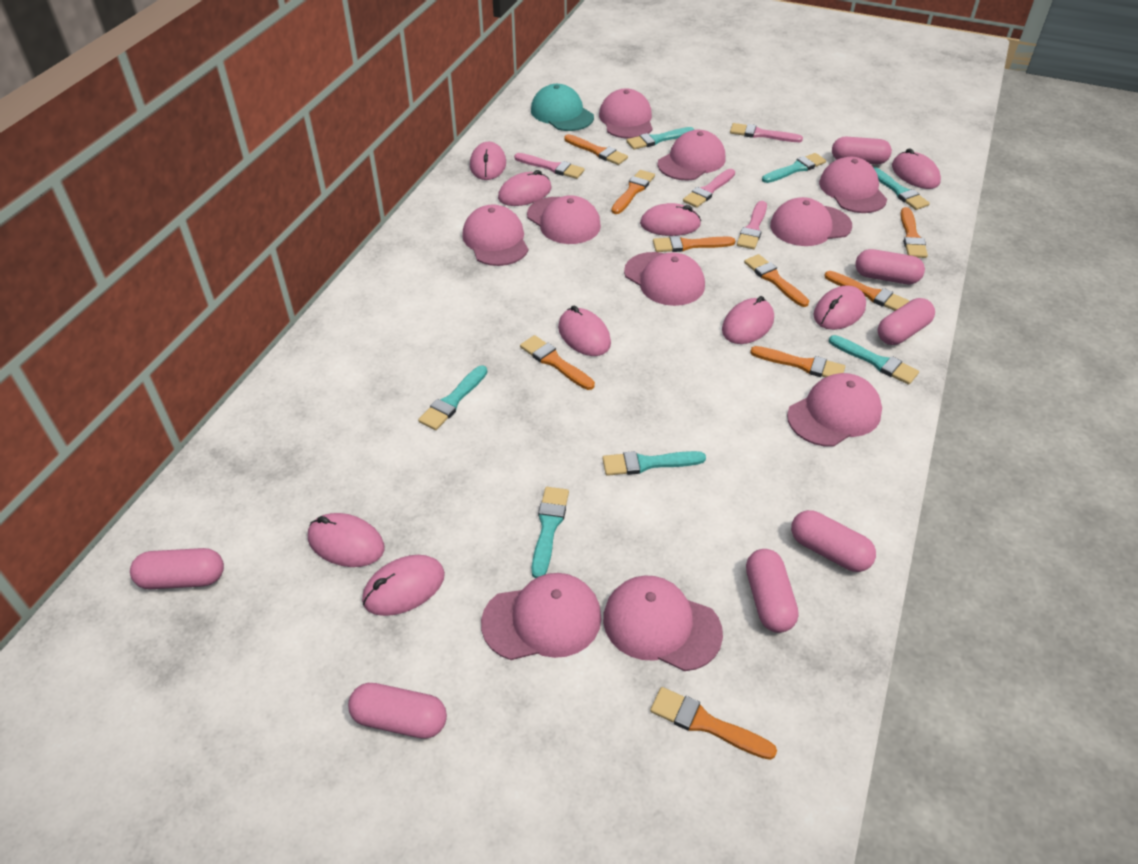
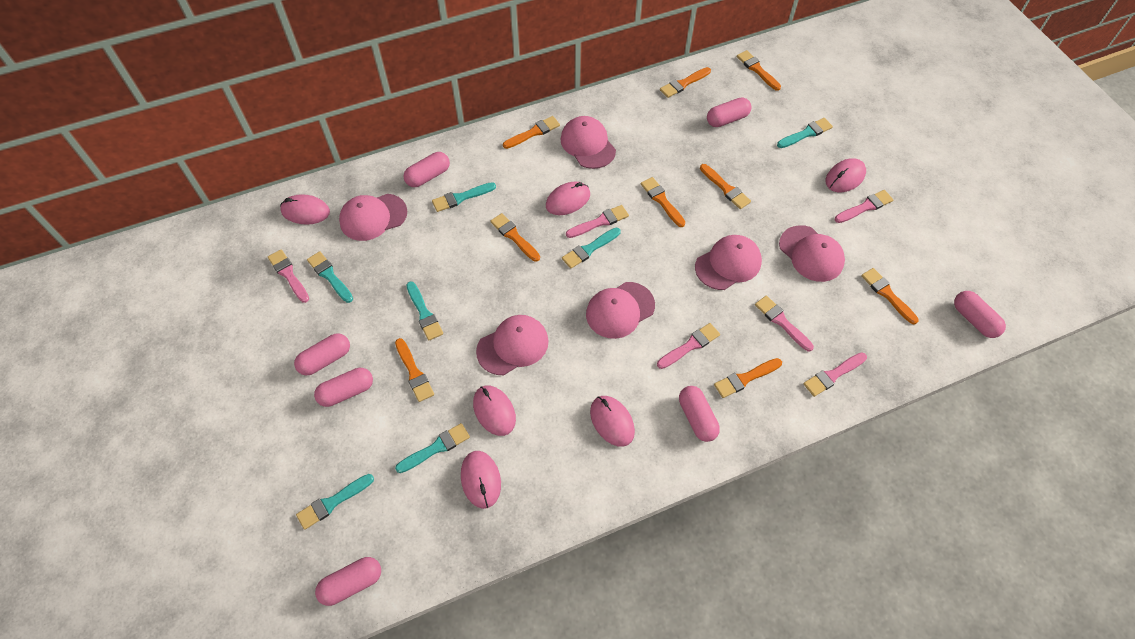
pink brush: 4 -> 6
pink cap: 10 -> 6
pink mouse: 9 -> 6
turquoise cap: 1 -> 0

